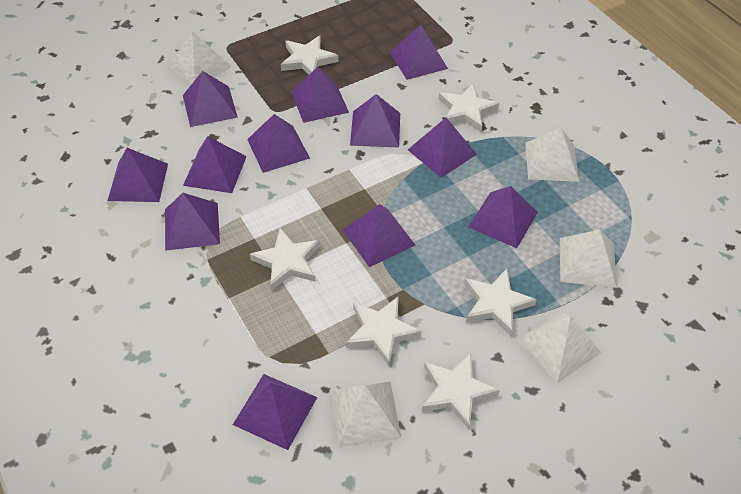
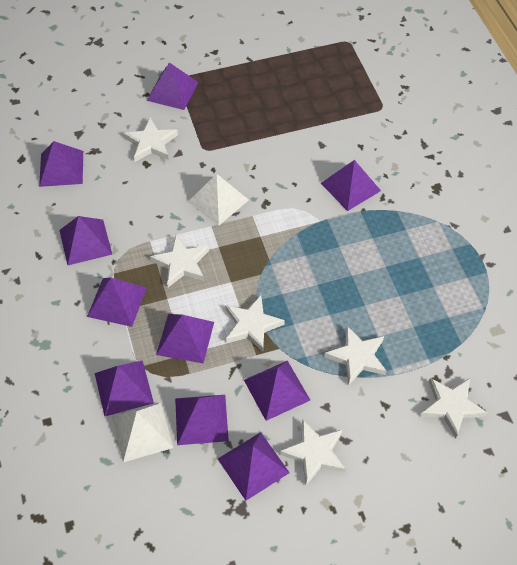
purple pyramid: 12 -> 10
white pyramid: 5 -> 2

